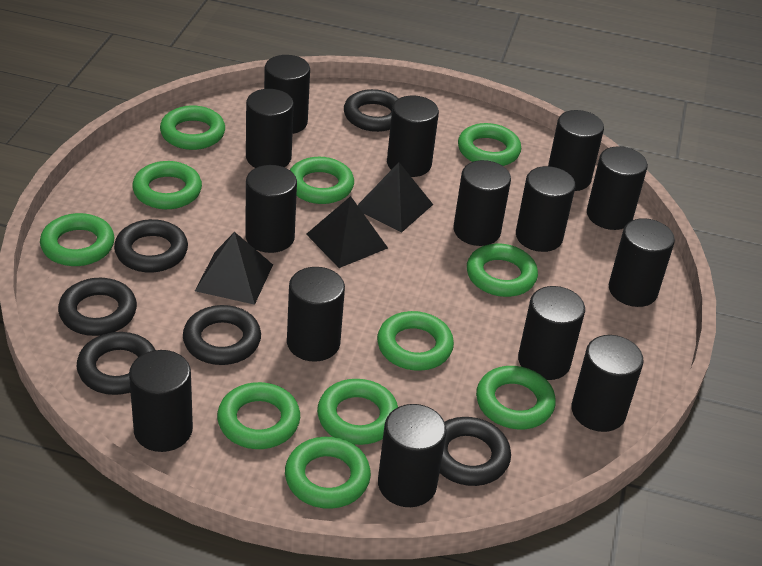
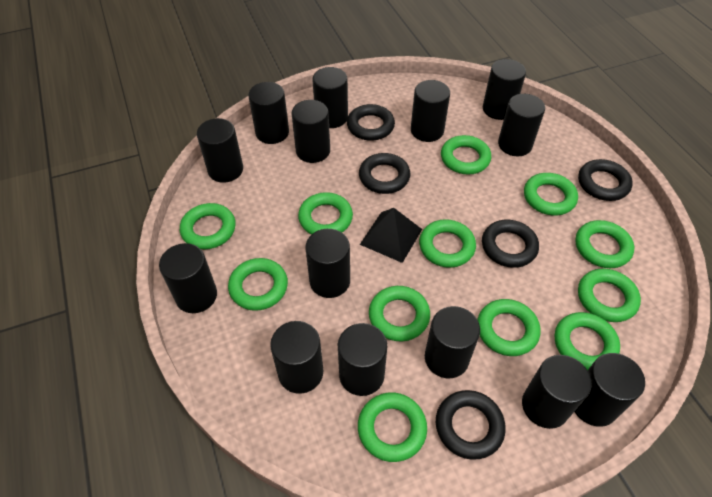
black pyramid: 3 -> 1
black ring: 6 -> 5
green ring: 11 -> 12

